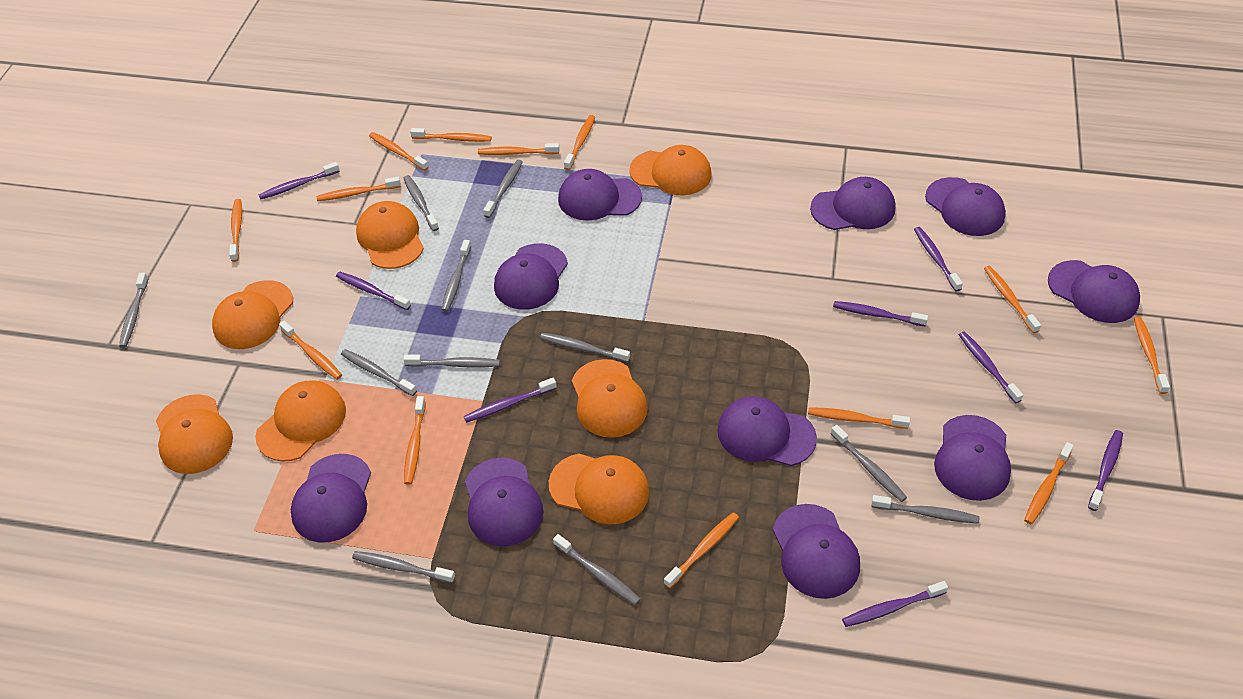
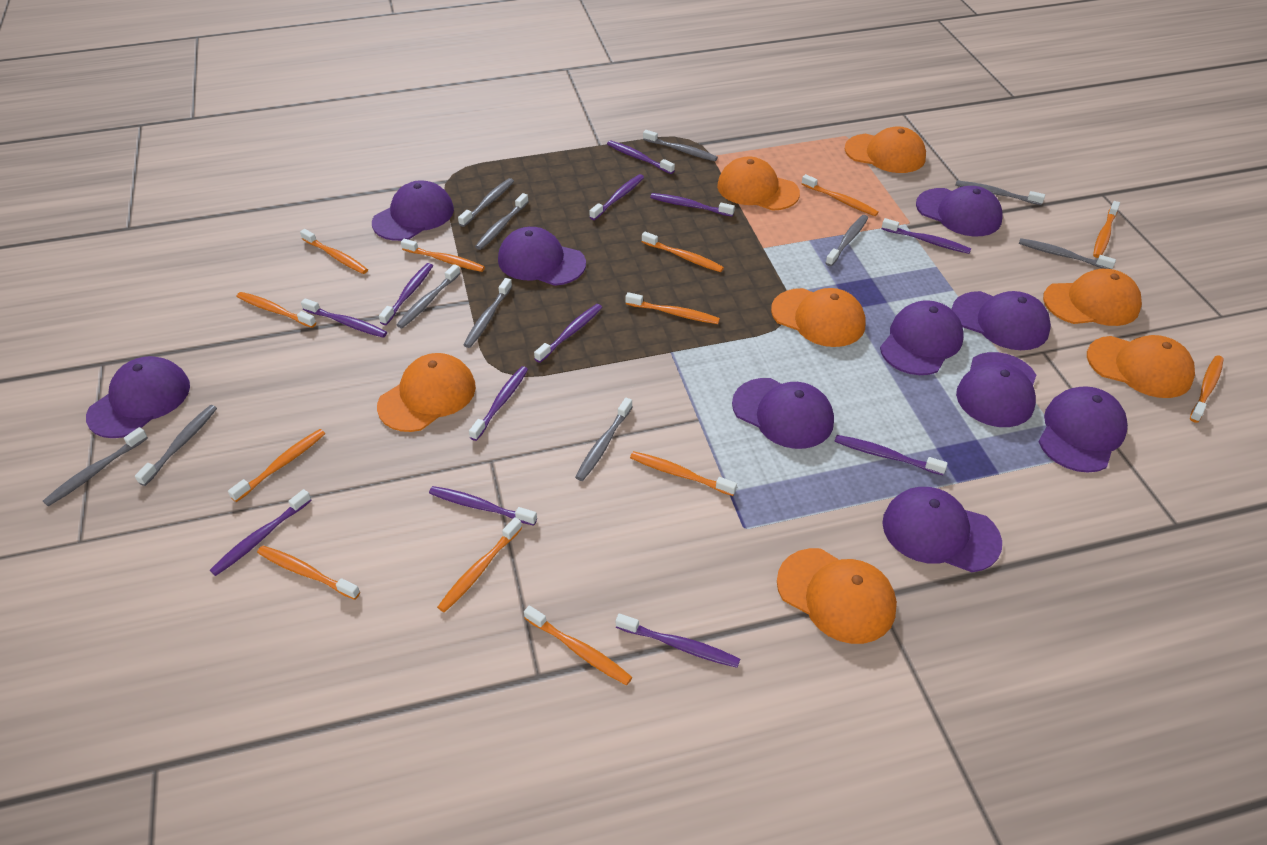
purple toothbrush: 8 -> 12

